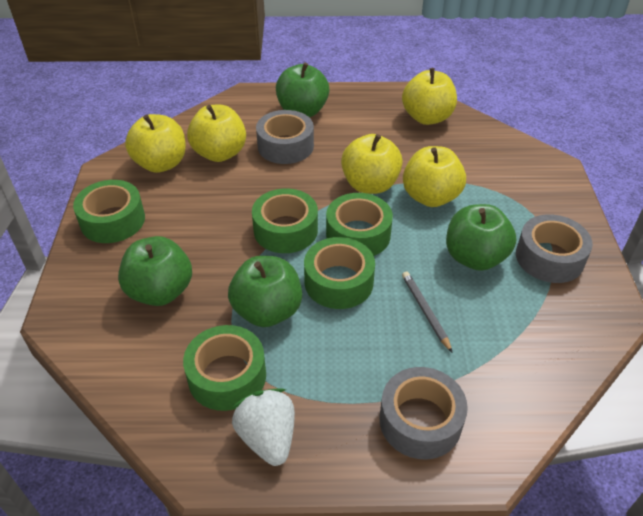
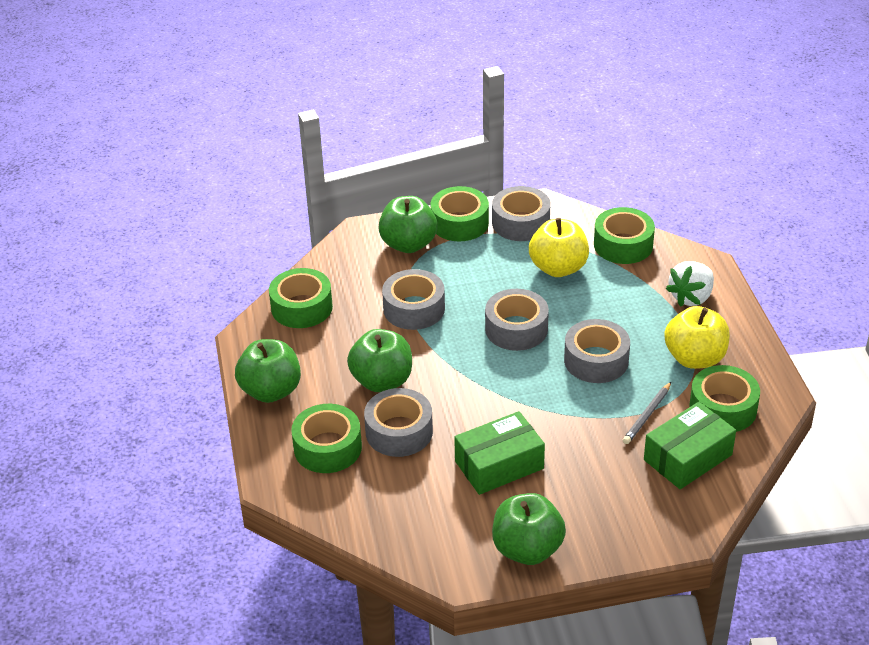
green box: 0 -> 2
grey tape: 3 -> 5
yellow apple: 5 -> 2

